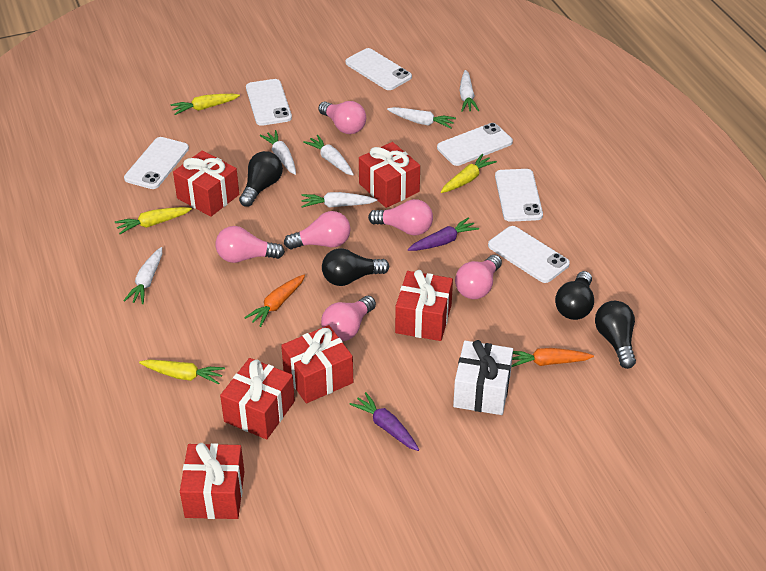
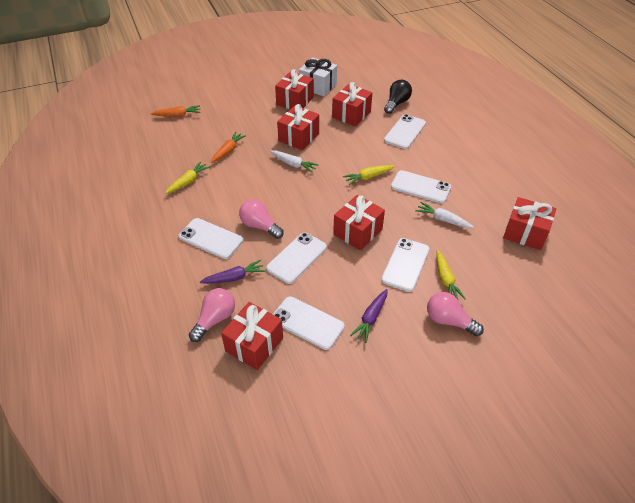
black light bulb: 4 -> 1
pink light bulb: 6 -> 3
white carrot: 6 -> 2
yellow carrot: 4 -> 3

